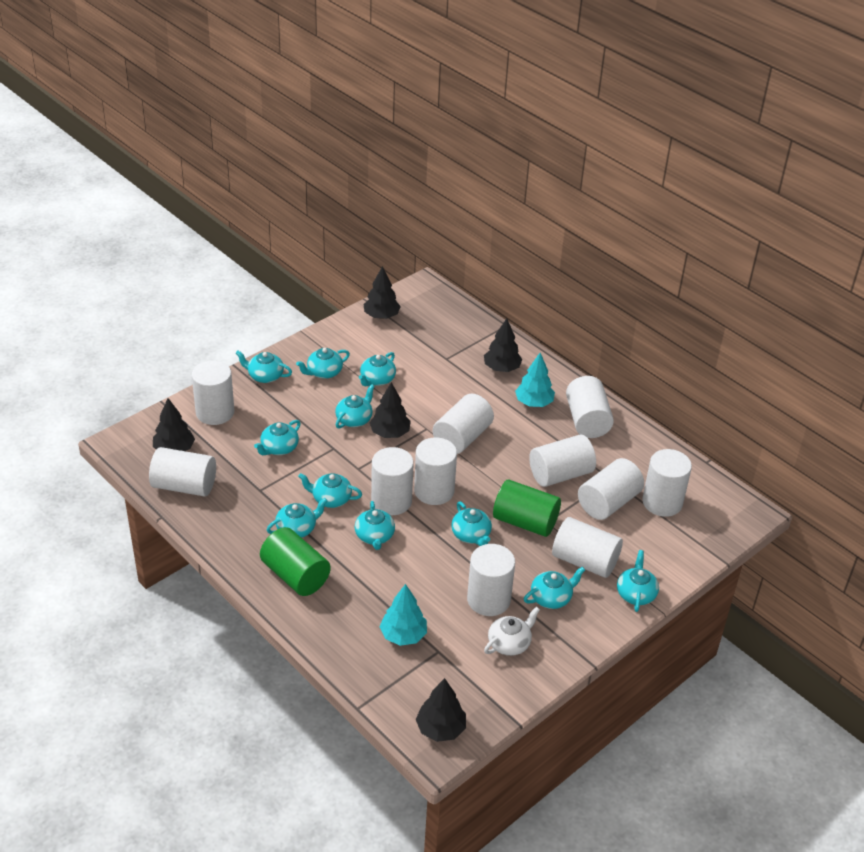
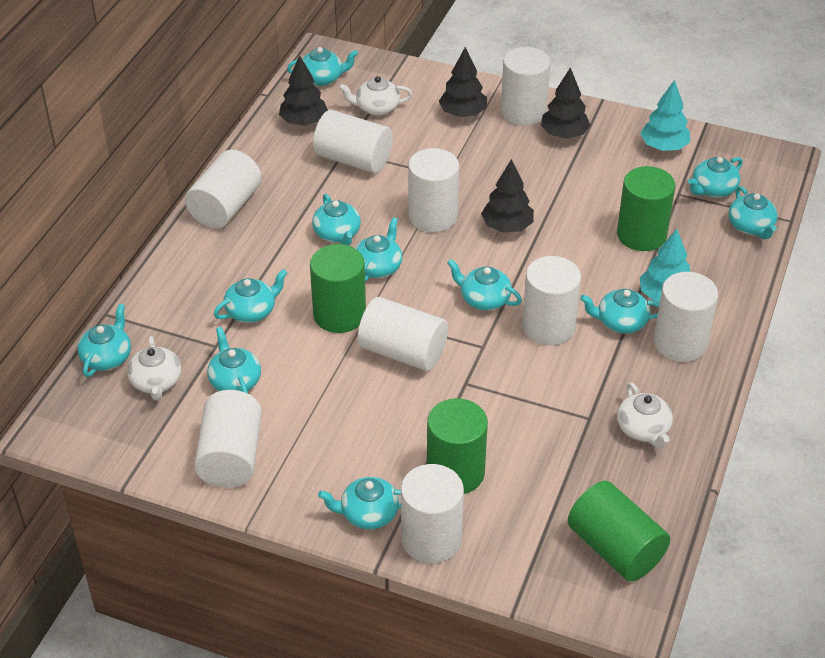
black tree: 5 -> 4
green cylinder: 2 -> 4
white cylinder: 11 -> 9
white teapot: 1 -> 3

